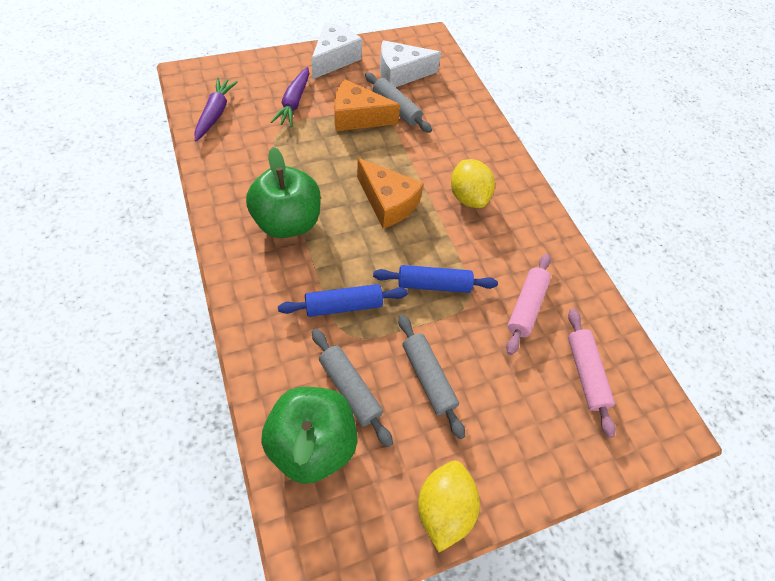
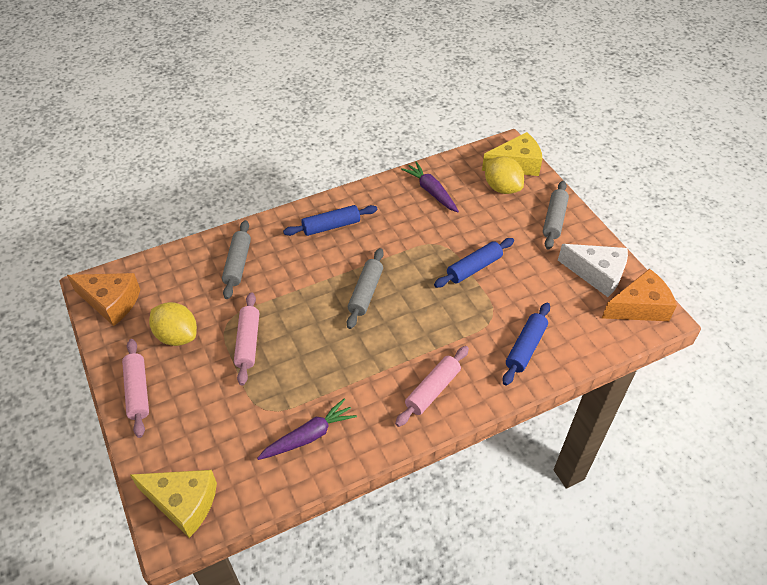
blue rolling pin: 2 -> 3
green apple: 2 -> 0
pink rolling pin: 2 -> 3
white cheese: 2 -> 1
yellow cheese: 0 -> 2

